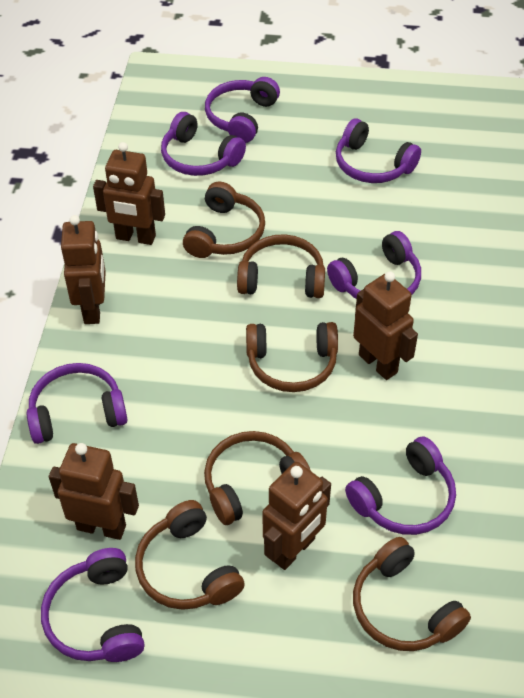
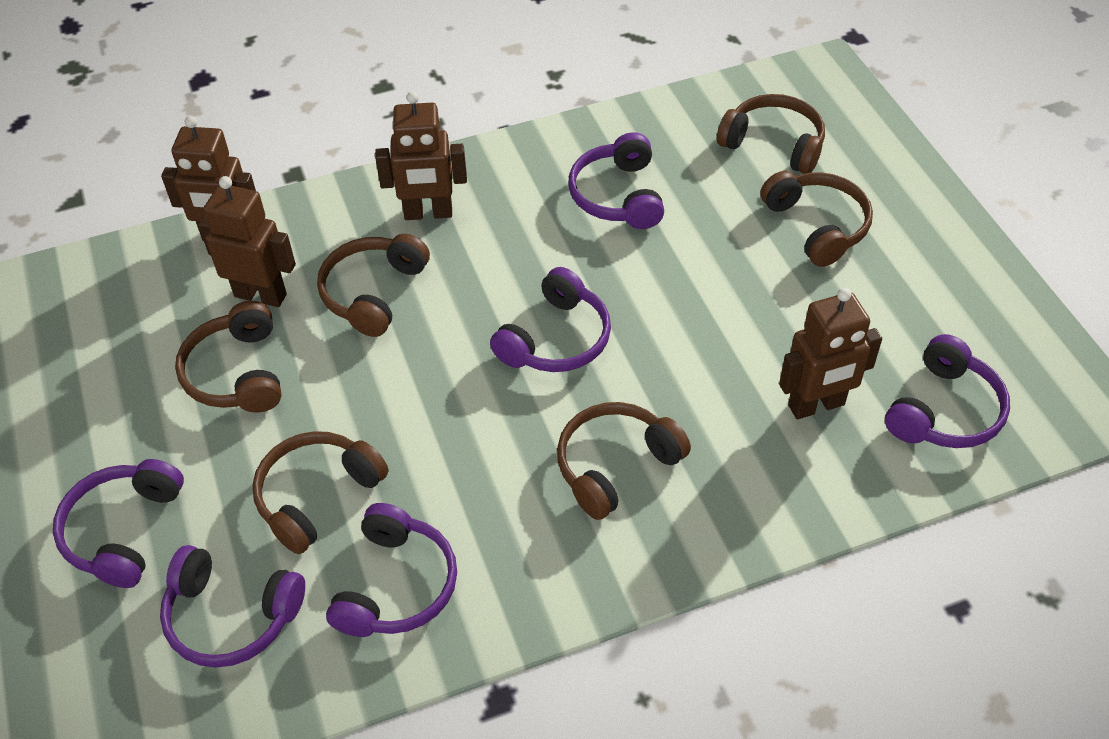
brown robot: 5 -> 4
purple headphones: 7 -> 6

